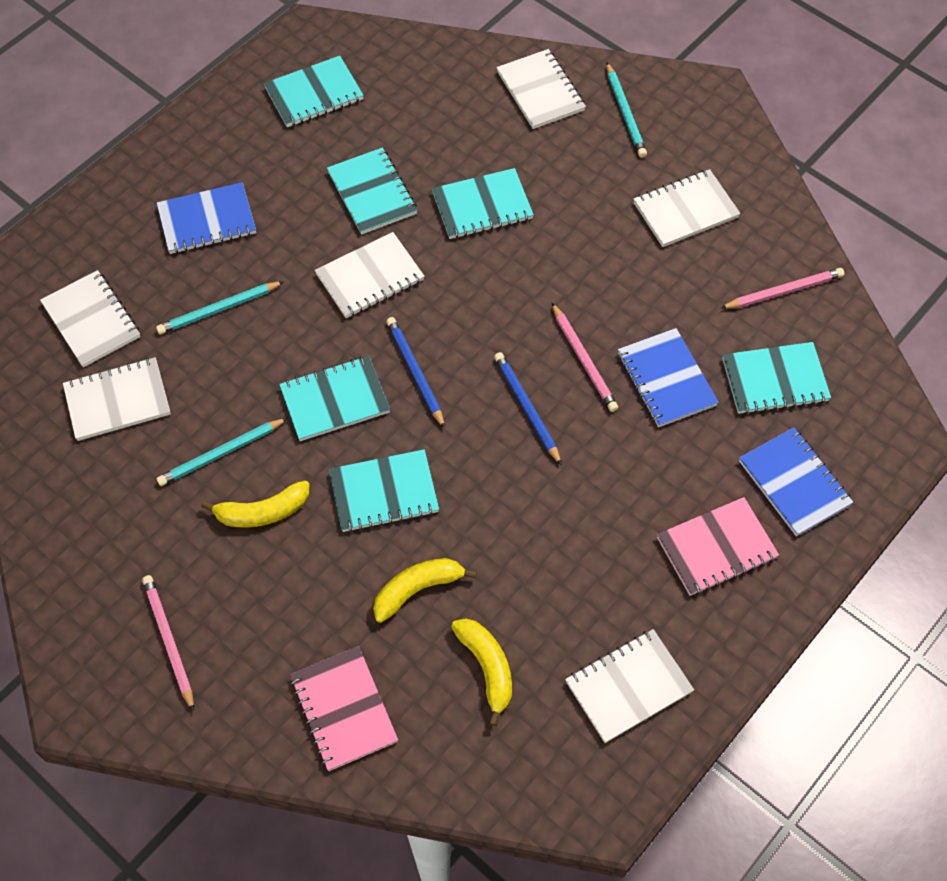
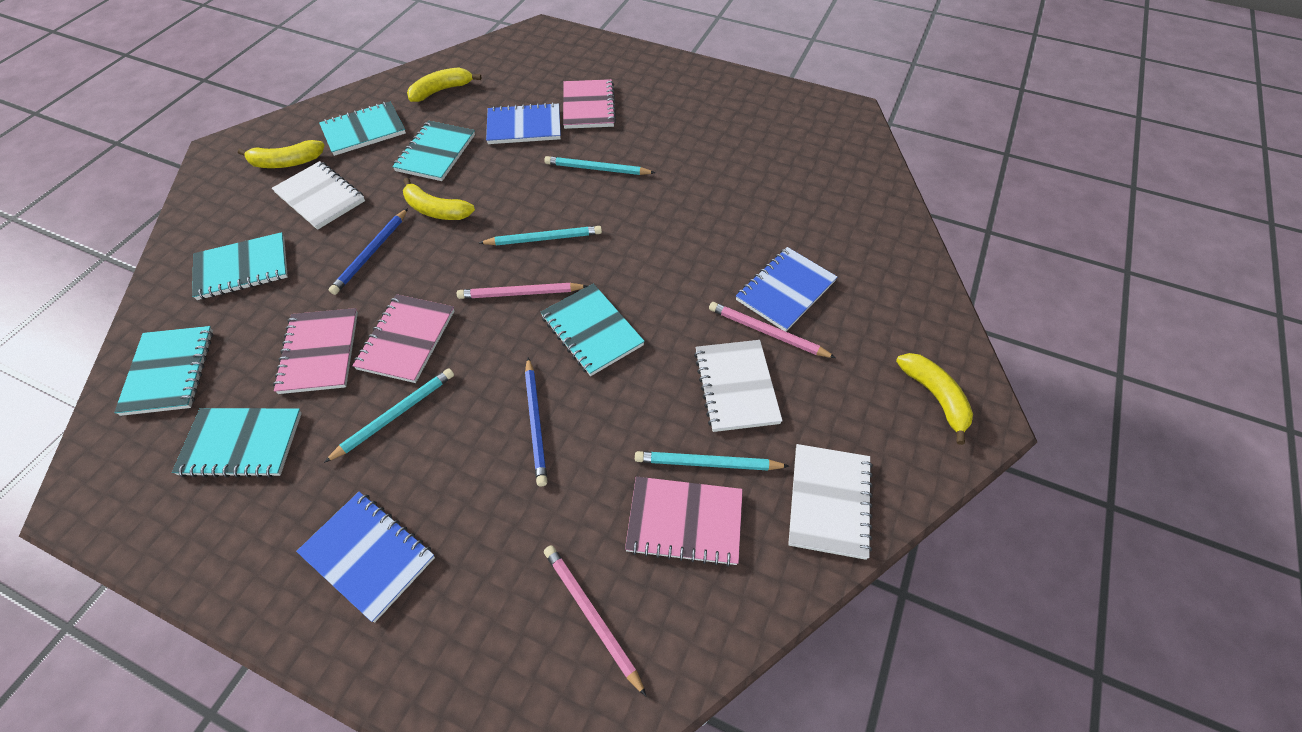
pink notebook: 2 -> 4
turquoise pencil: 3 -> 4
white notebook: 6 -> 3
yellow banana: 3 -> 4

